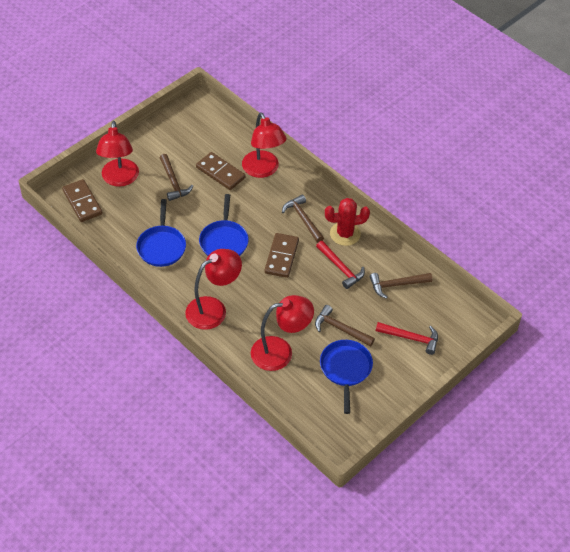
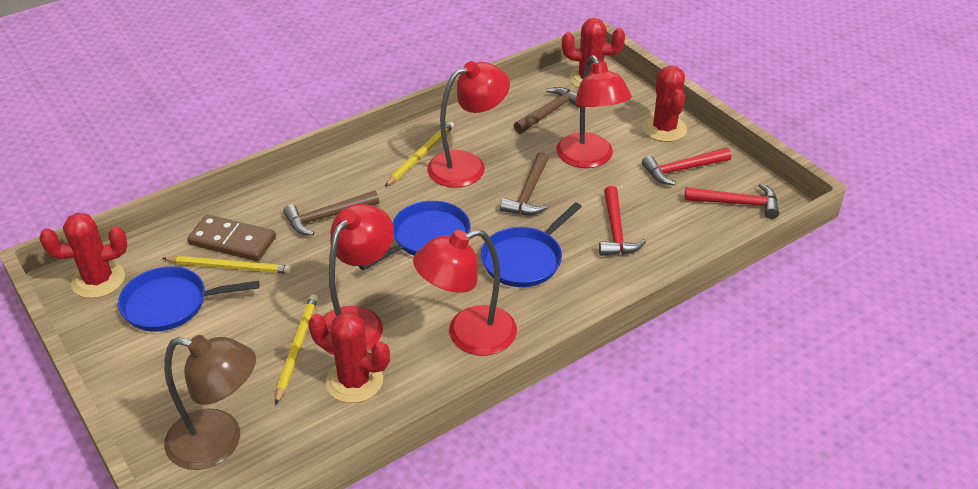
brown domino: 3 -> 1
brown hammer: 4 -> 3
brown lamp: 0 -> 1
red cactus: 1 -> 4
red hammer: 2 -> 3
yellow pencil: 0 -> 3

